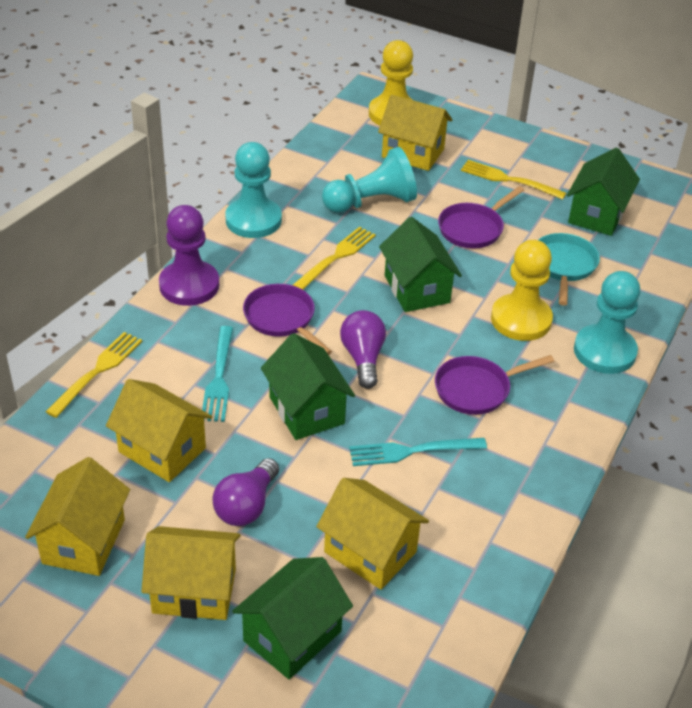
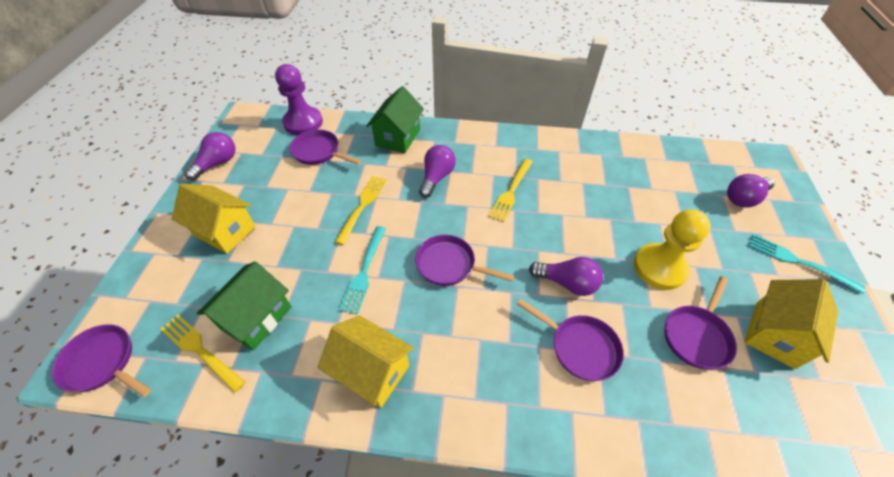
green house: 4 -> 2
purple light bulb: 2 -> 4
purple pan: 3 -> 5
turquoise pan: 1 -> 0
turquoise pawn: 3 -> 0
yellow house: 5 -> 3
yellow pawn: 2 -> 1

